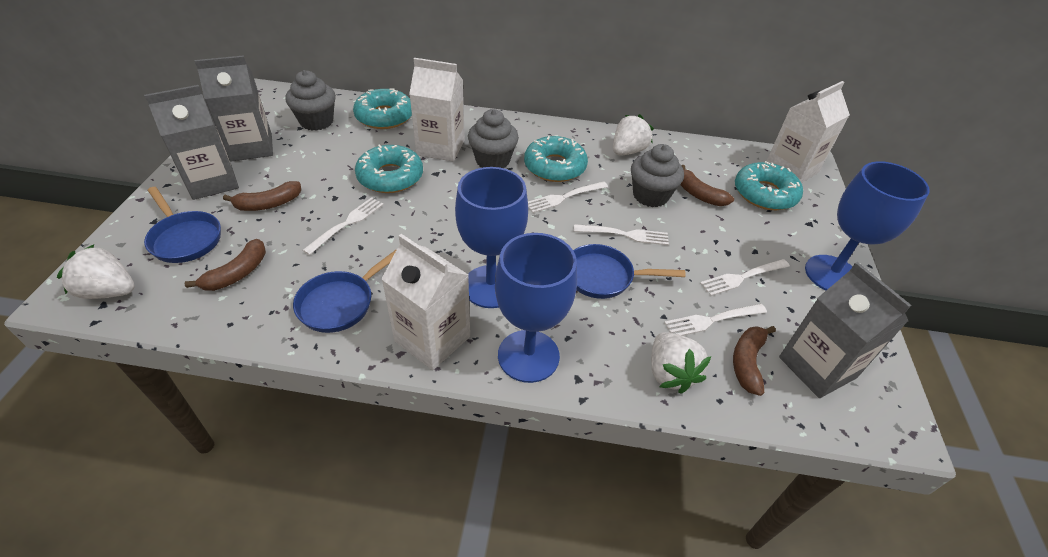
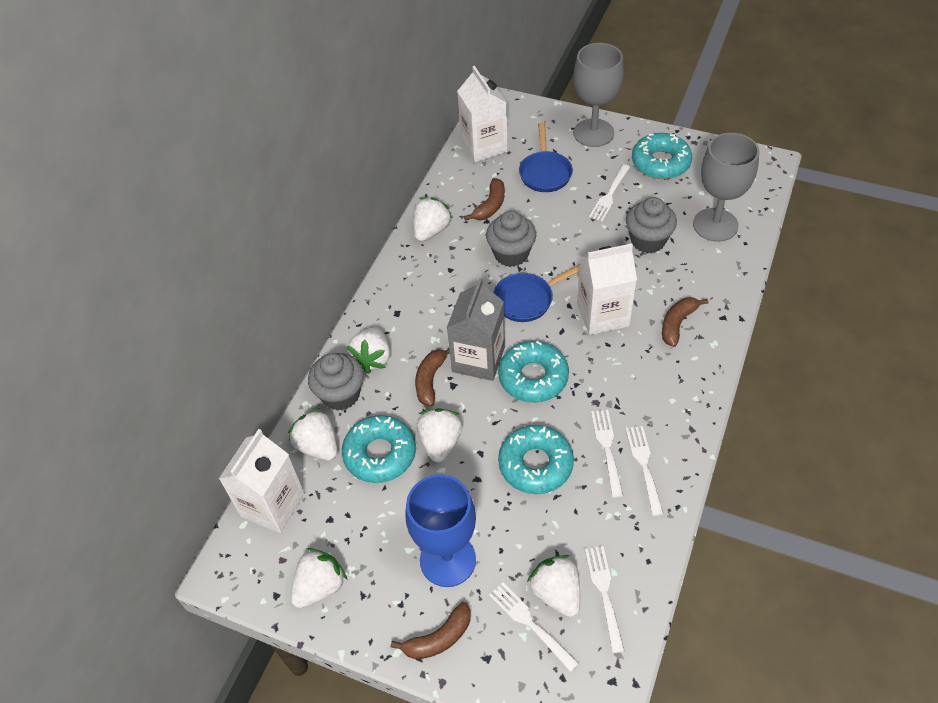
blue goblet: 3 -> 1
blue pan: 3 -> 2
grey carton: 3 -> 1
grey goblet: 0 -> 2
white strawberry: 3 -> 6

